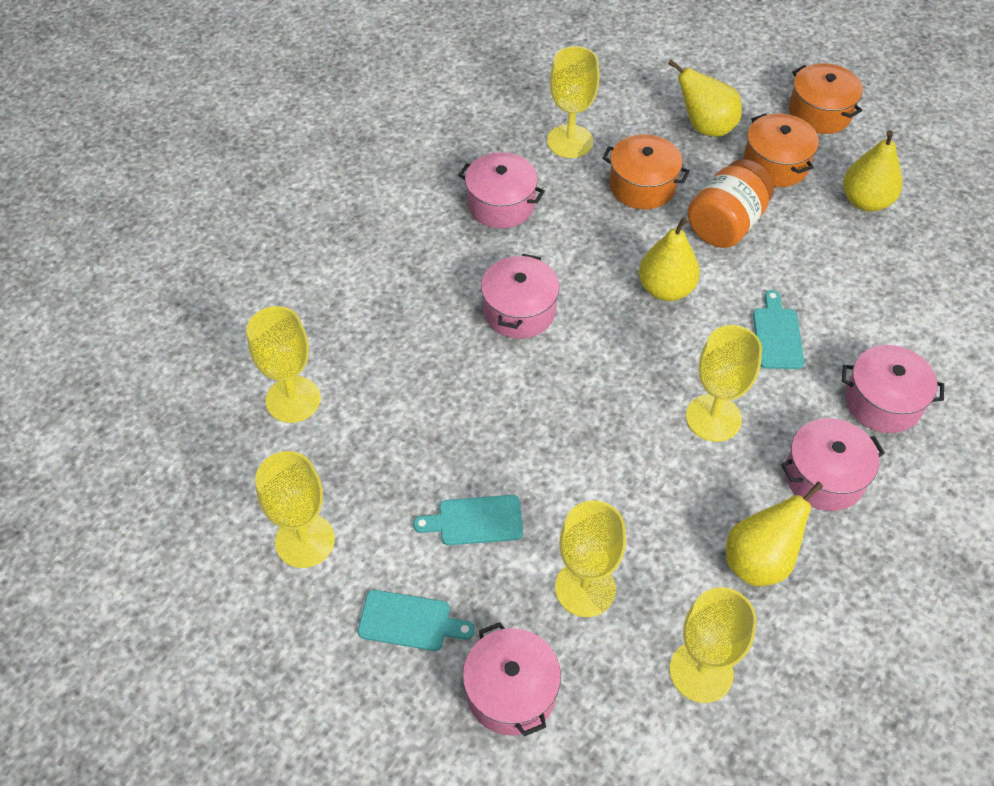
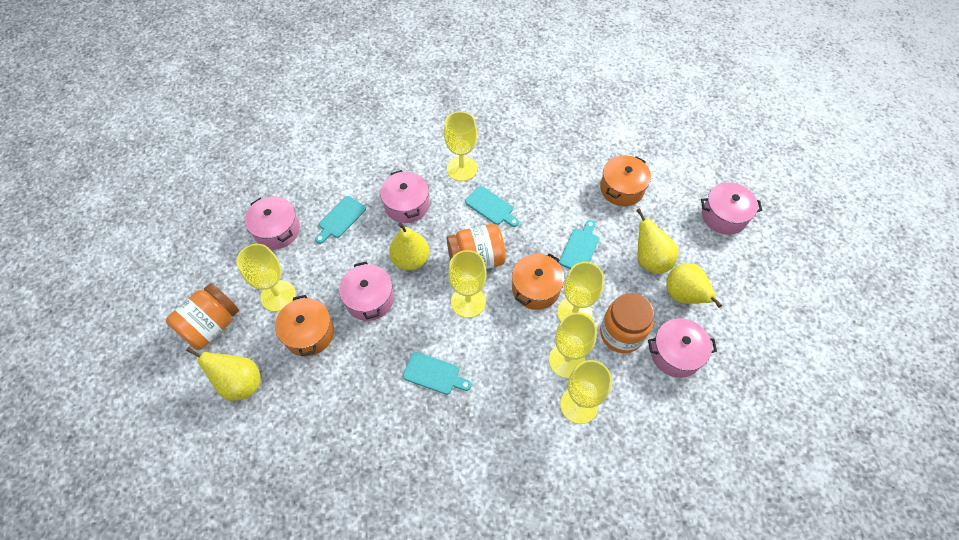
orange jar: 1 -> 3
turquoise cutting board: 3 -> 4

